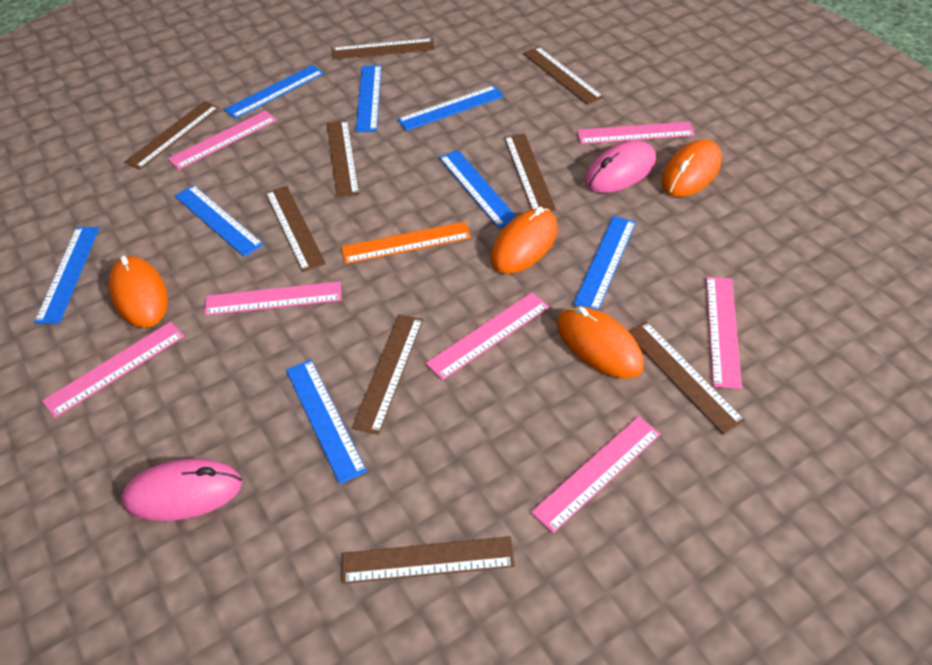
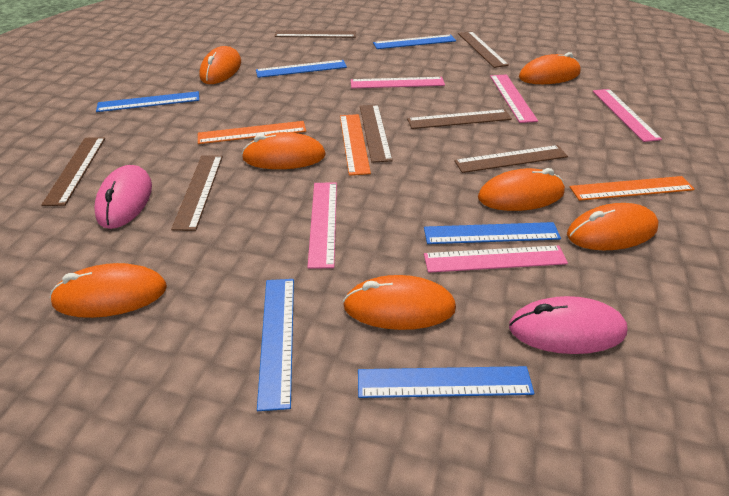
blue ruler: 8 -> 6
brown ruler: 9 -> 7
orange mouse: 4 -> 7
orange ruler: 1 -> 3
pink ruler: 7 -> 5

